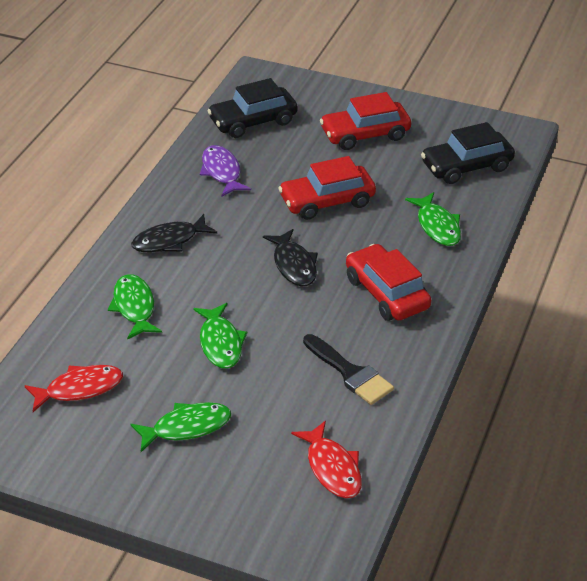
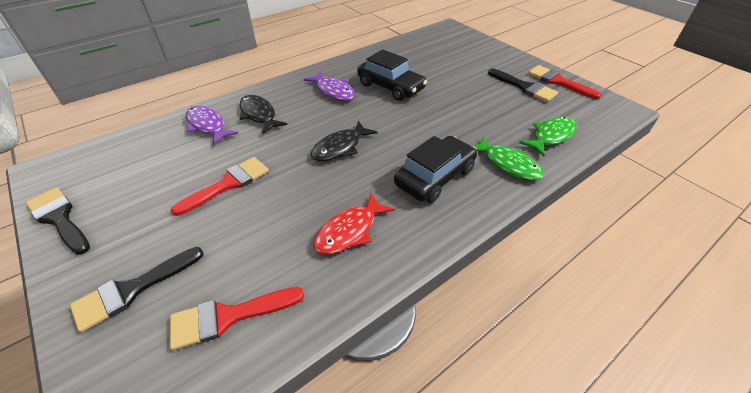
black brush: 1 -> 3
green fish: 4 -> 2
purple fish: 1 -> 2
red brush: 0 -> 3
red car: 3 -> 0
red fish: 2 -> 1

